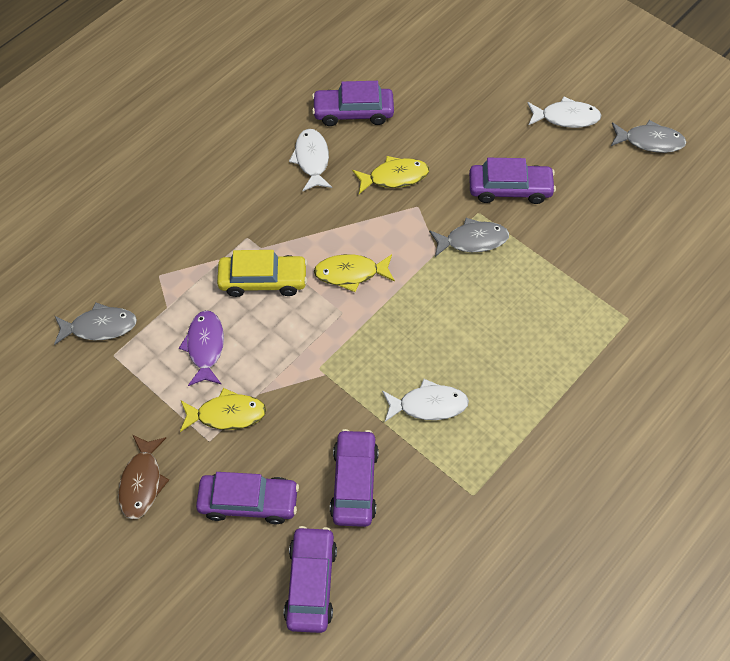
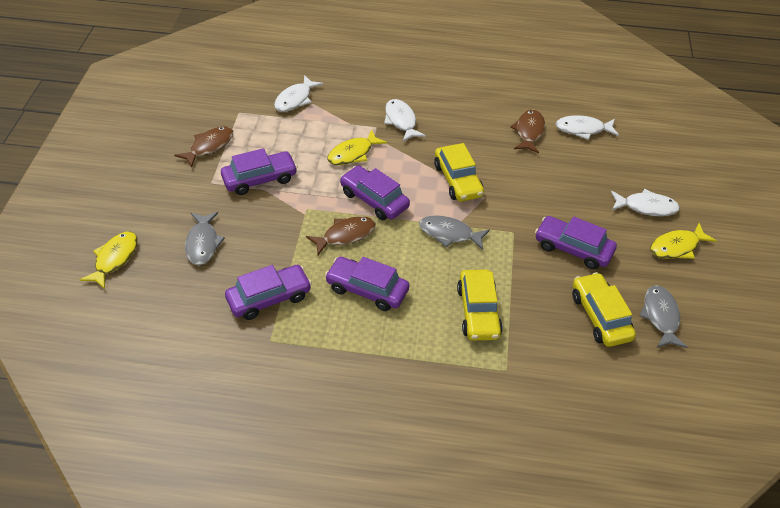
brown fish: 1 -> 3
purple fish: 1 -> 0
white fish: 3 -> 4
yellow car: 1 -> 3

